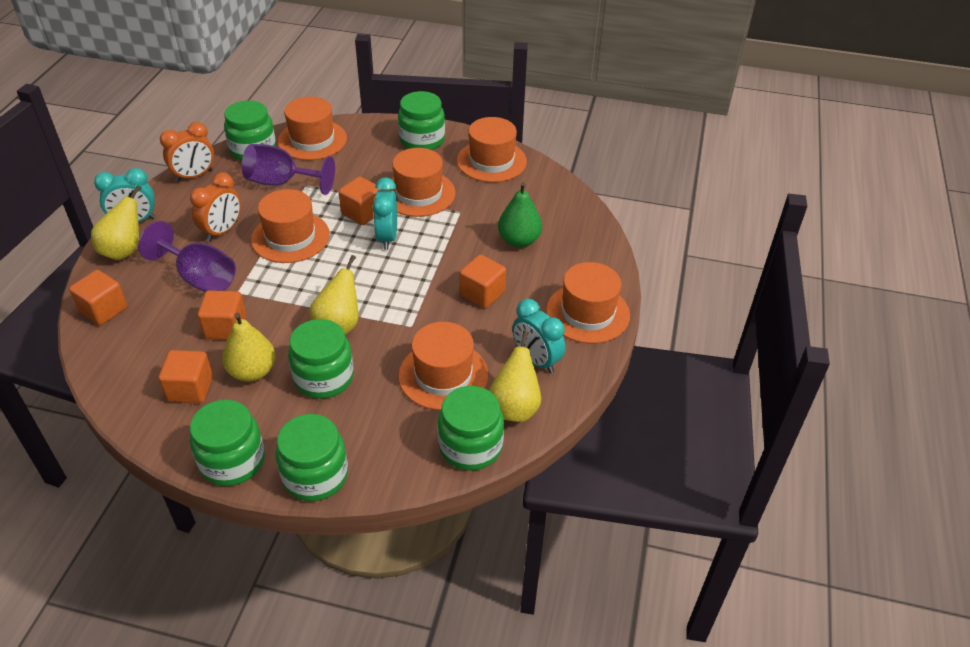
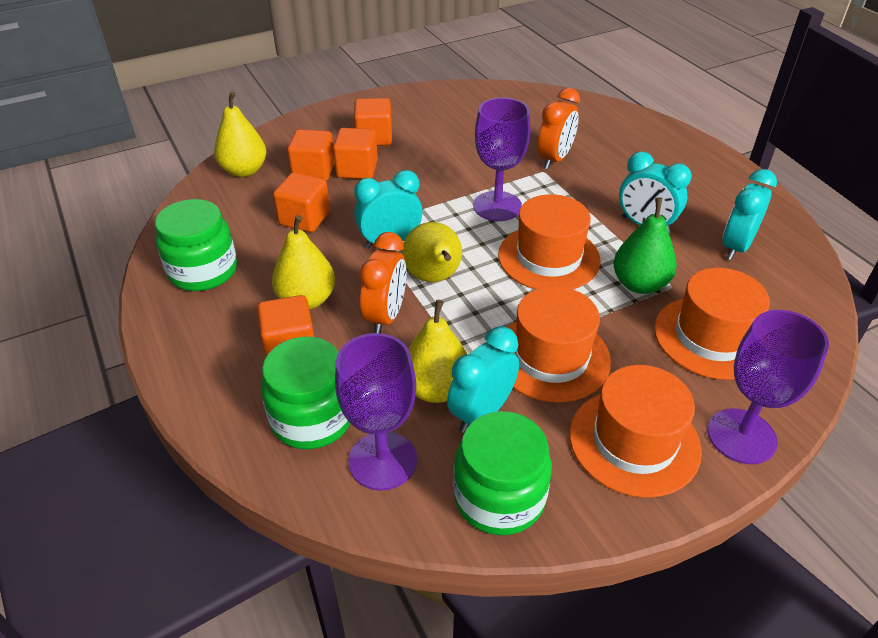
green jar: 6 -> 3
orange hat: 6 -> 4
purple goblet: 2 -> 3
turquoise clock: 3 -> 4

